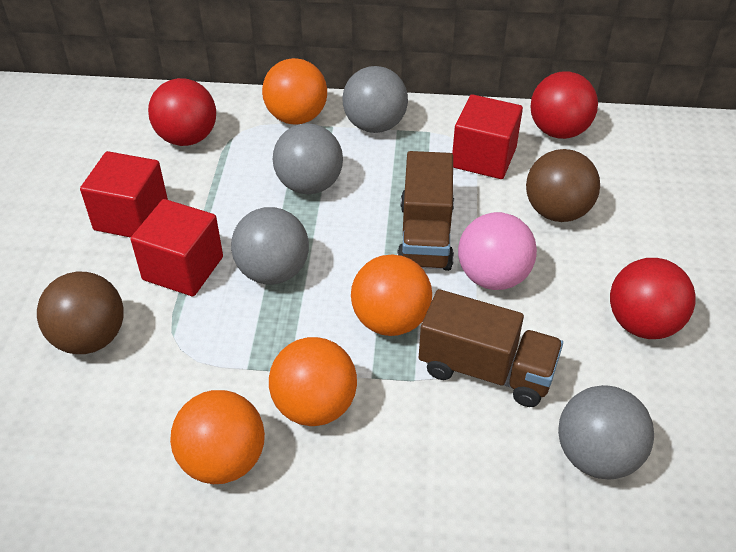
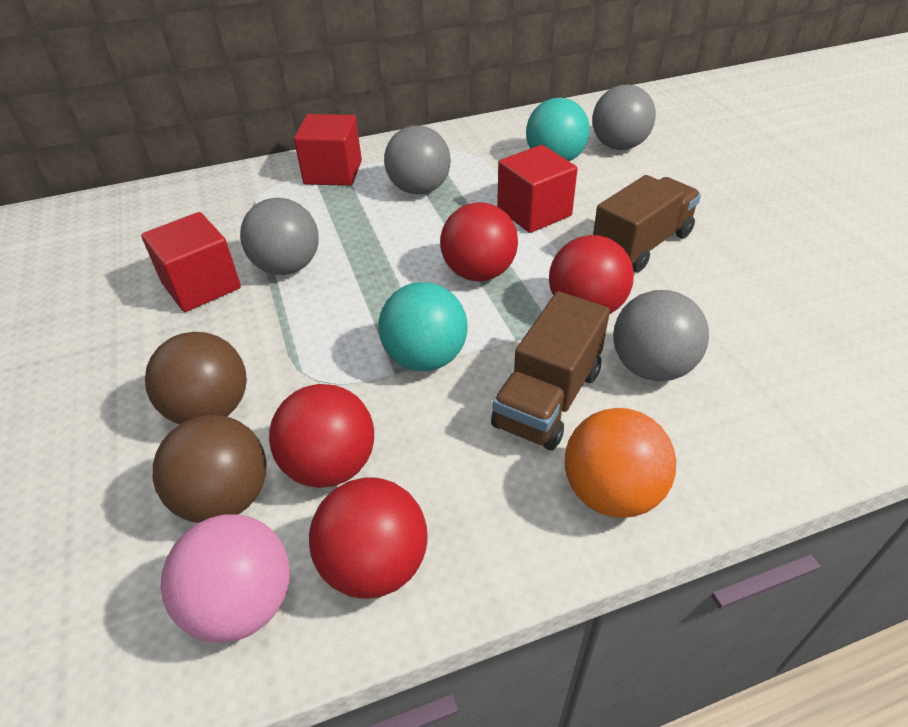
orange ball: 4 -> 1
red ball: 3 -> 4
turquoise ball: 0 -> 2

